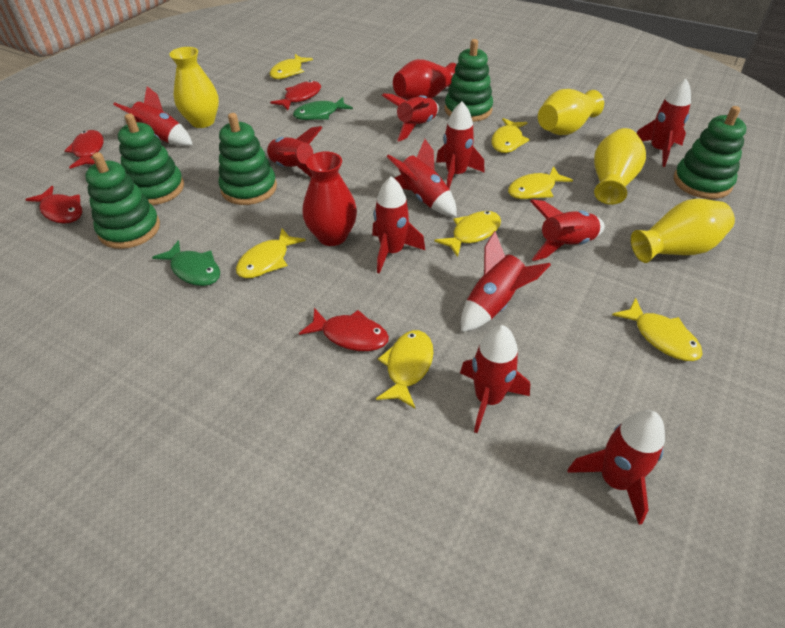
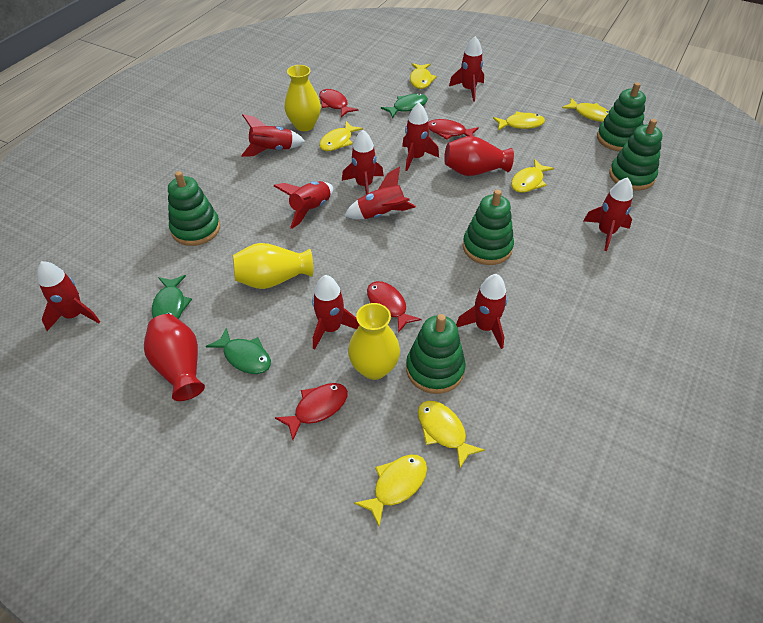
green fish: 2 -> 3
red rocket: 11 -> 10
yellow vase: 4 -> 3

